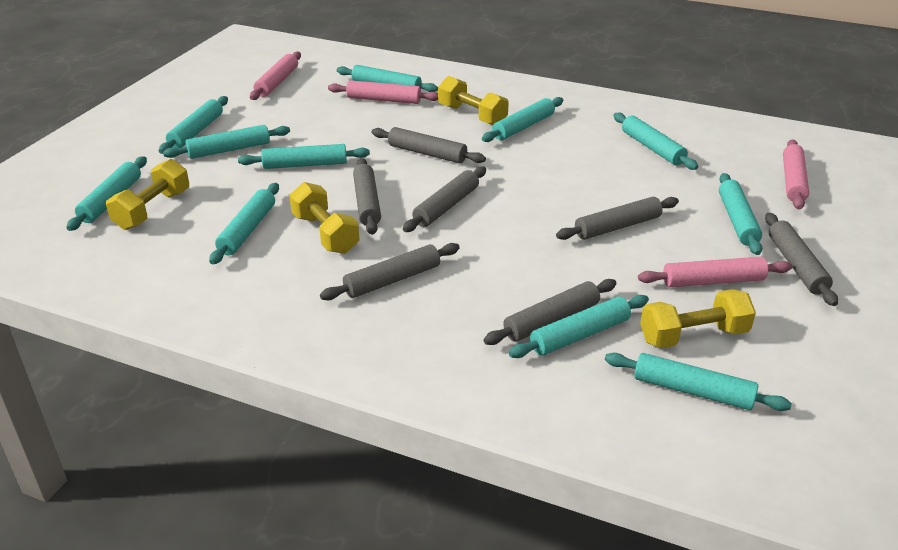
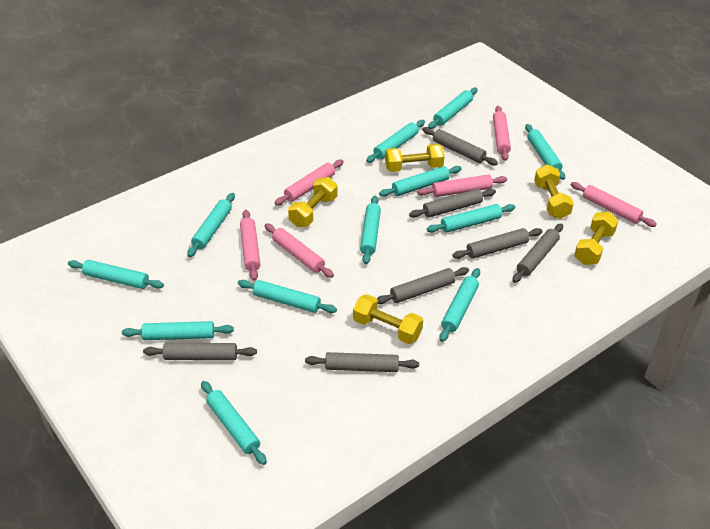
pink rolling pin: 4 -> 6
turquoise rolling pin: 11 -> 12
yellow dumbbell: 4 -> 5

